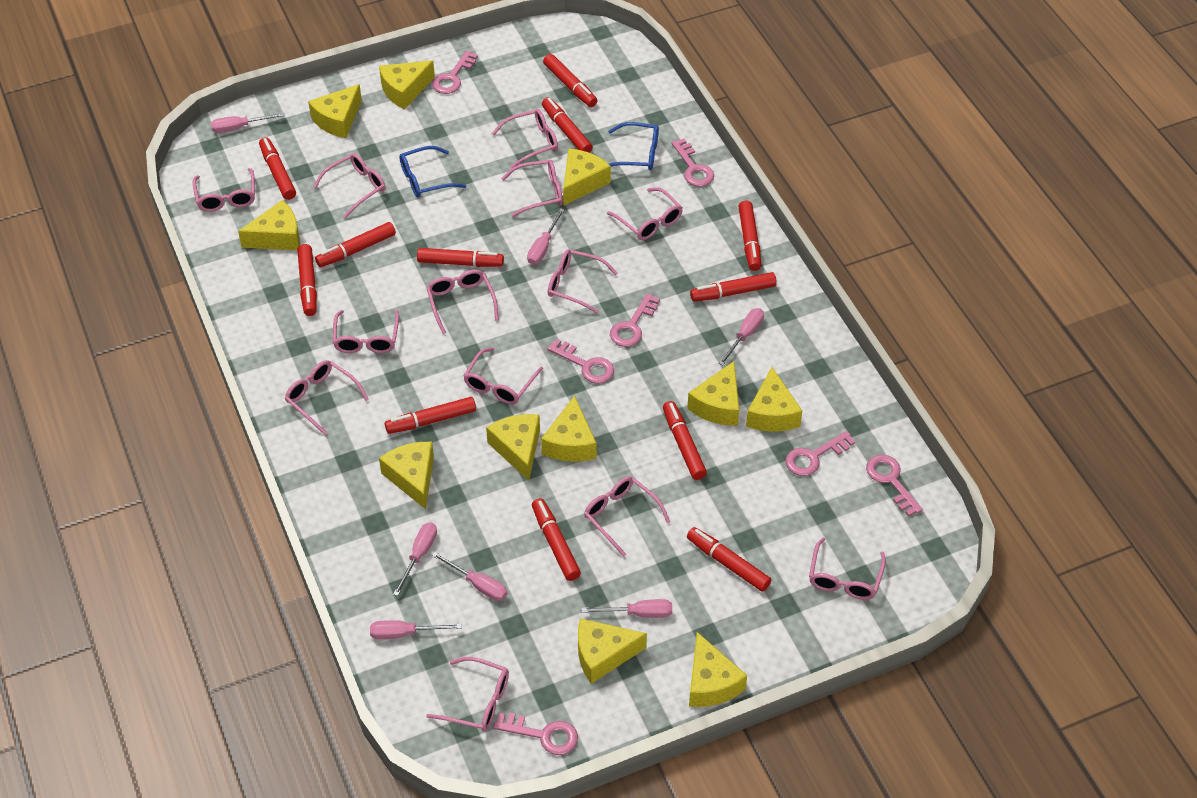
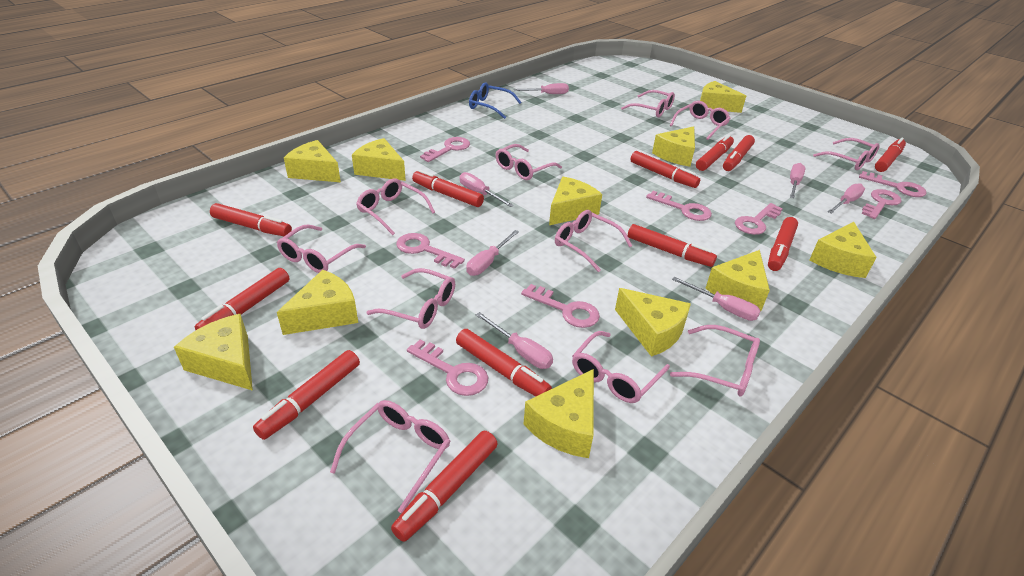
blue glasses: 2 -> 1
pink glasses: 13 -> 11
pink key: 7 -> 8

